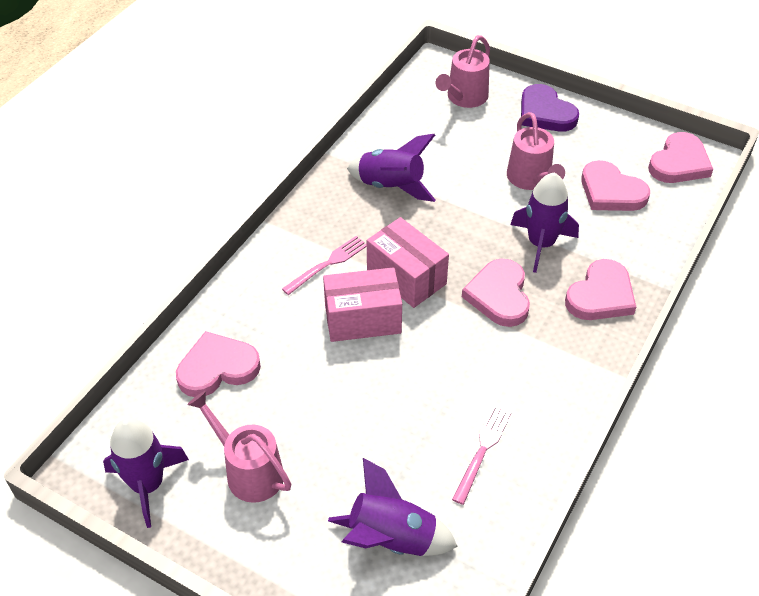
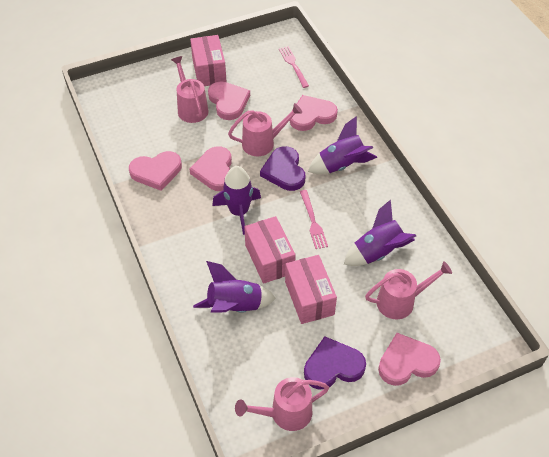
pink box: 2 -> 3
pink watering can: 3 -> 4
purple heart: 1 -> 2

